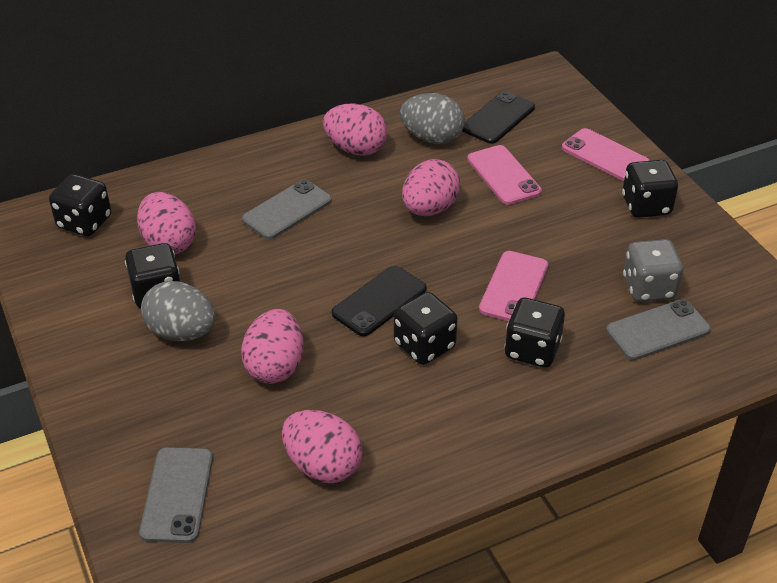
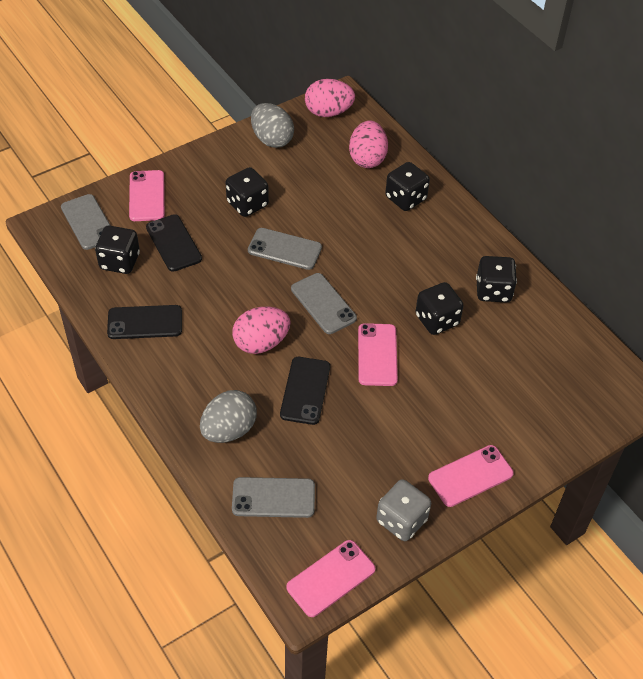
black phone: 2 -> 3
grey phone: 3 -> 4
pink egg: 5 -> 3
pink phone: 3 -> 4

